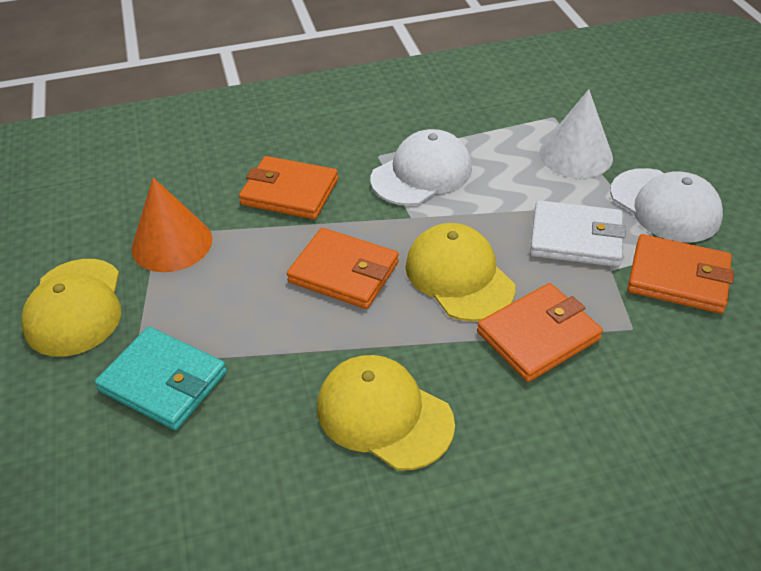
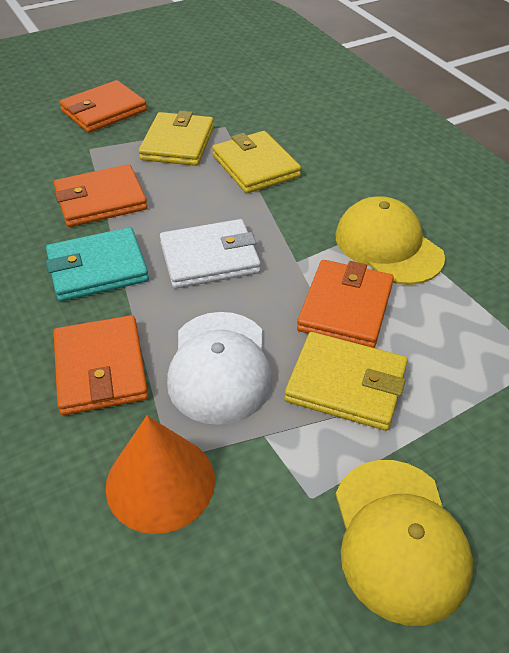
white cap: 2 -> 1
white cone: 1 -> 0
yellow cap: 3 -> 2
yellow wallet: 0 -> 3

